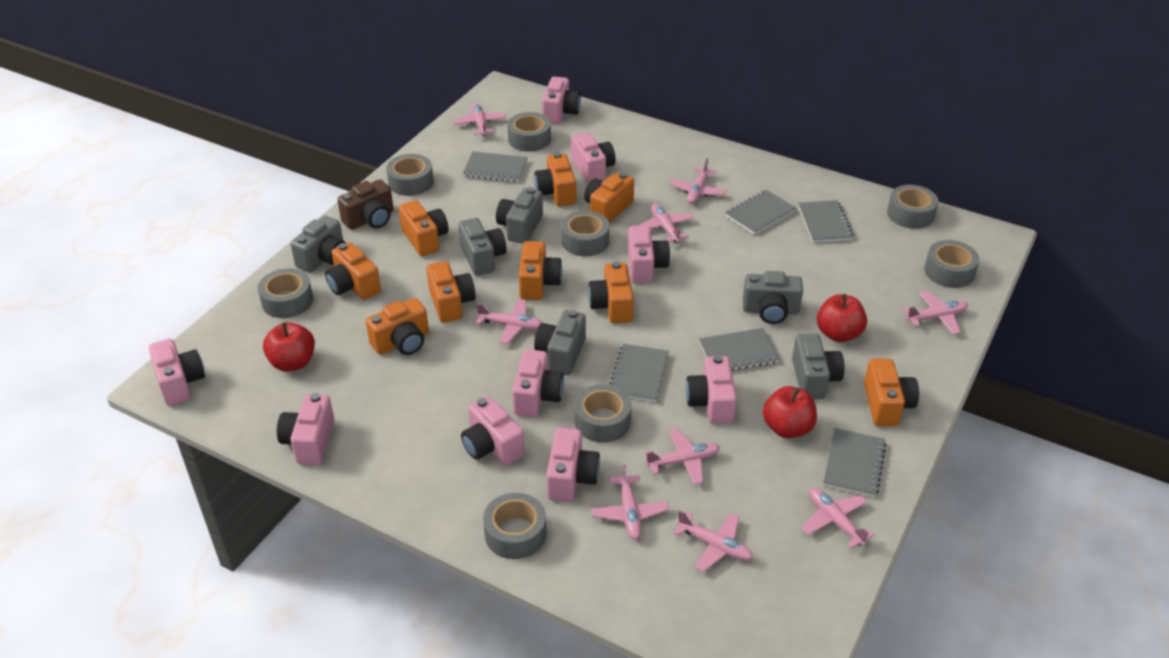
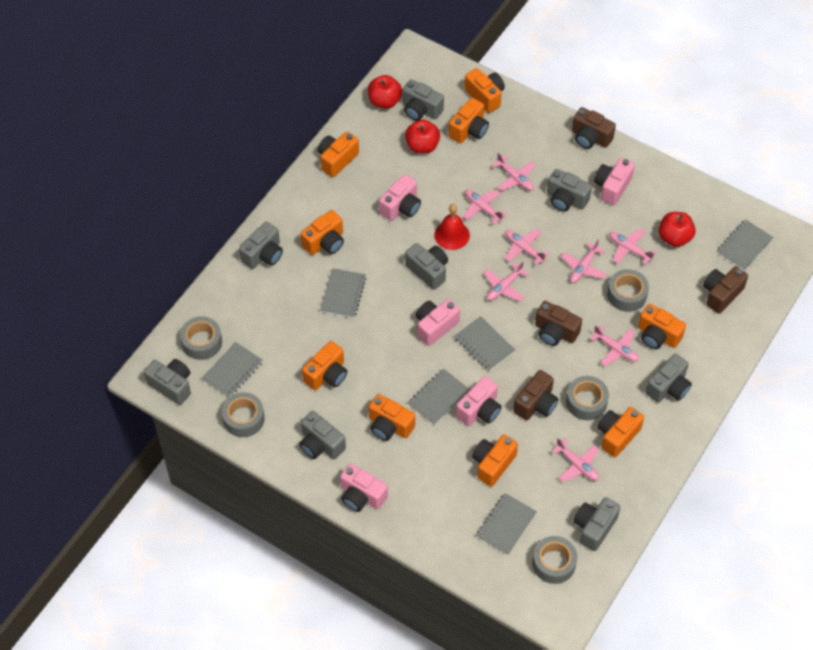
brown camera: 1 -> 4
grey camera: 6 -> 8
grey tape: 8 -> 5
pink camera: 9 -> 5
pink plane: 9 -> 8
red bell: 0 -> 1

